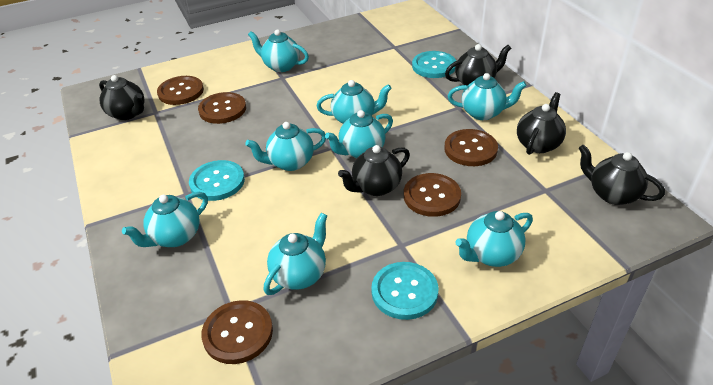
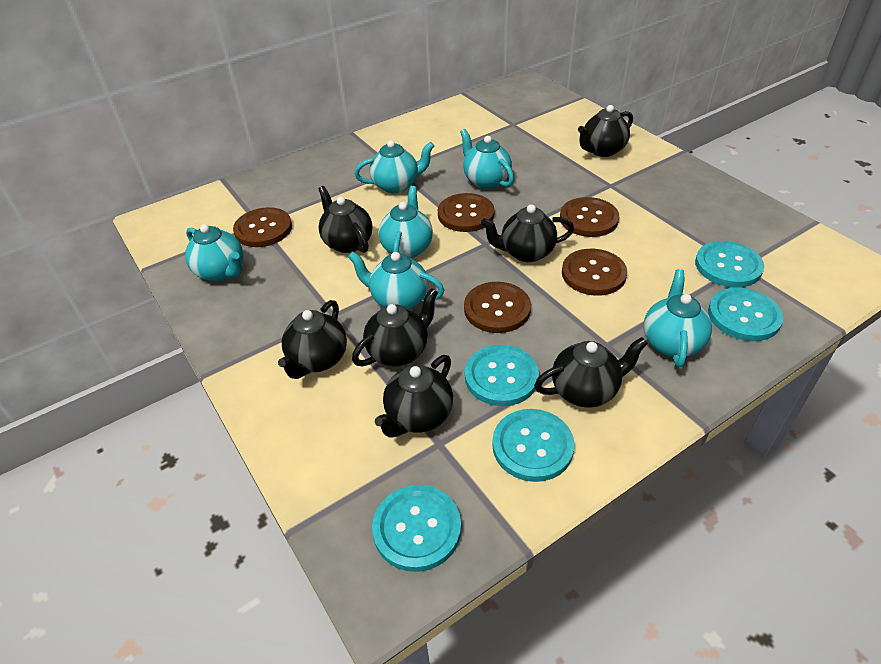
black teapot: 5 -> 7
turquoise button: 3 -> 5
turquoise teapot: 8 -> 6

